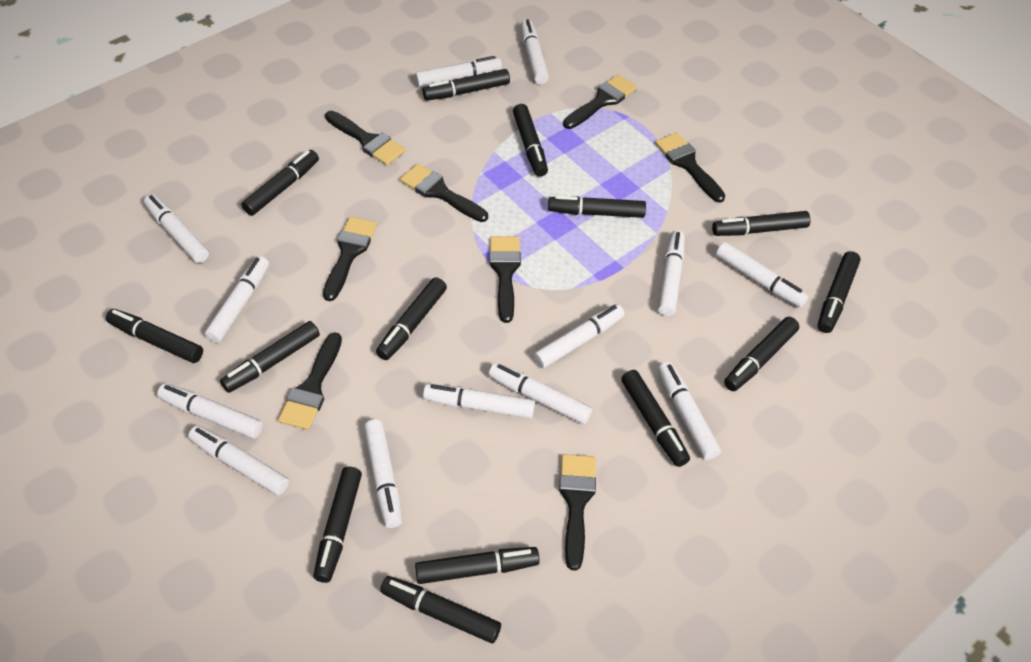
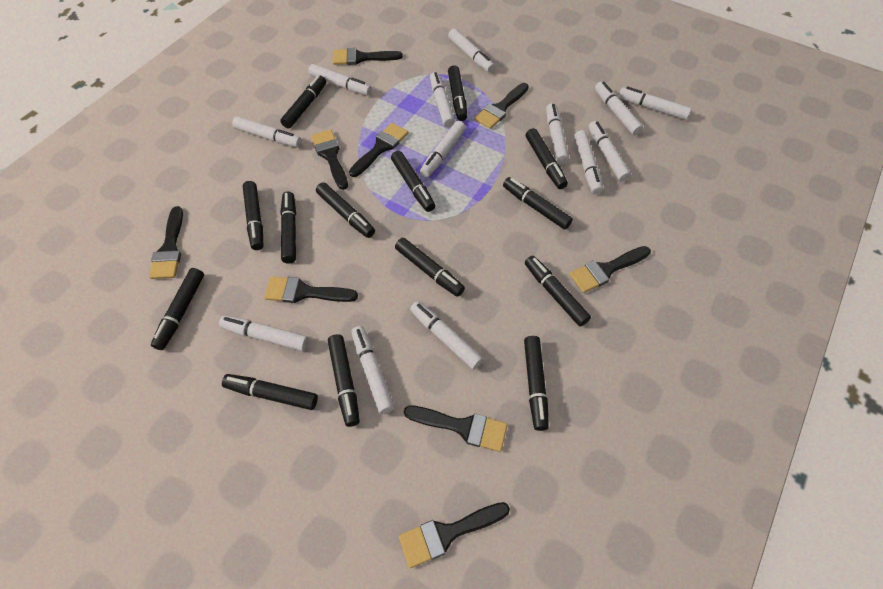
black brush: 8 -> 9

